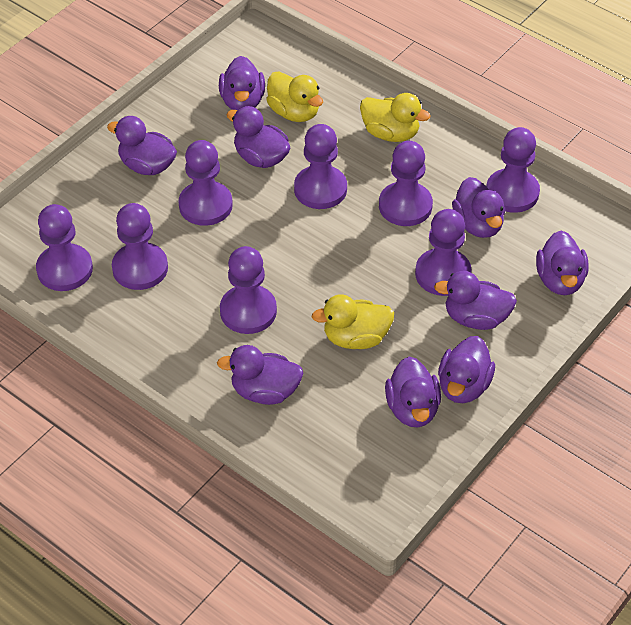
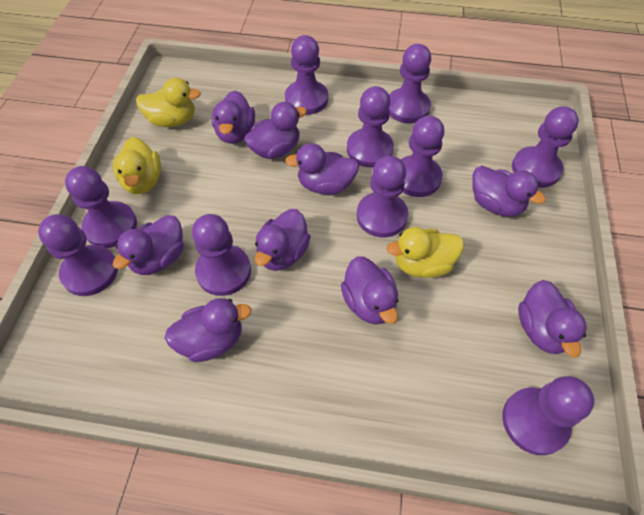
purple pawn: 8 -> 10

